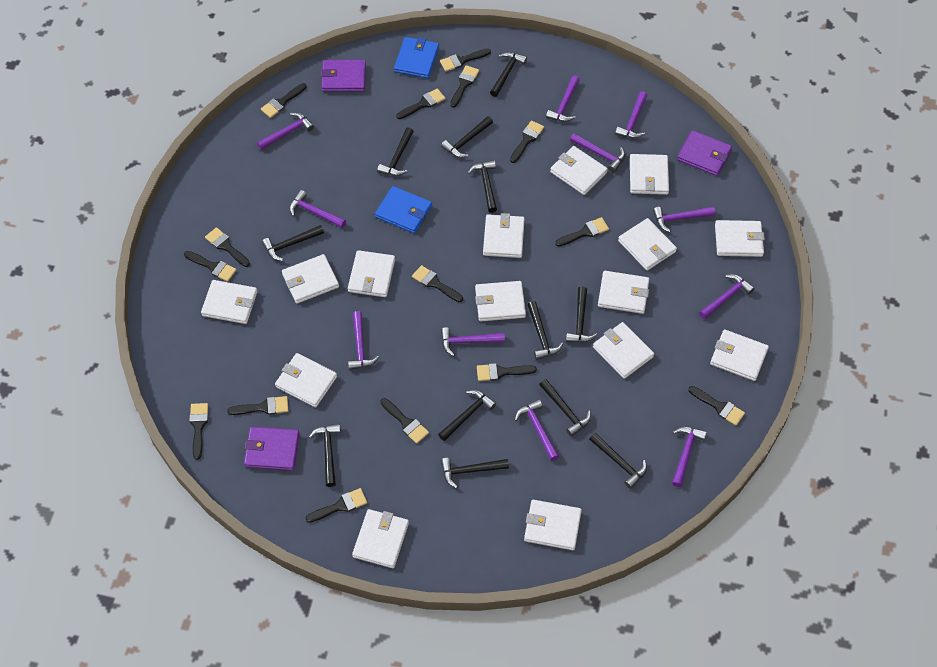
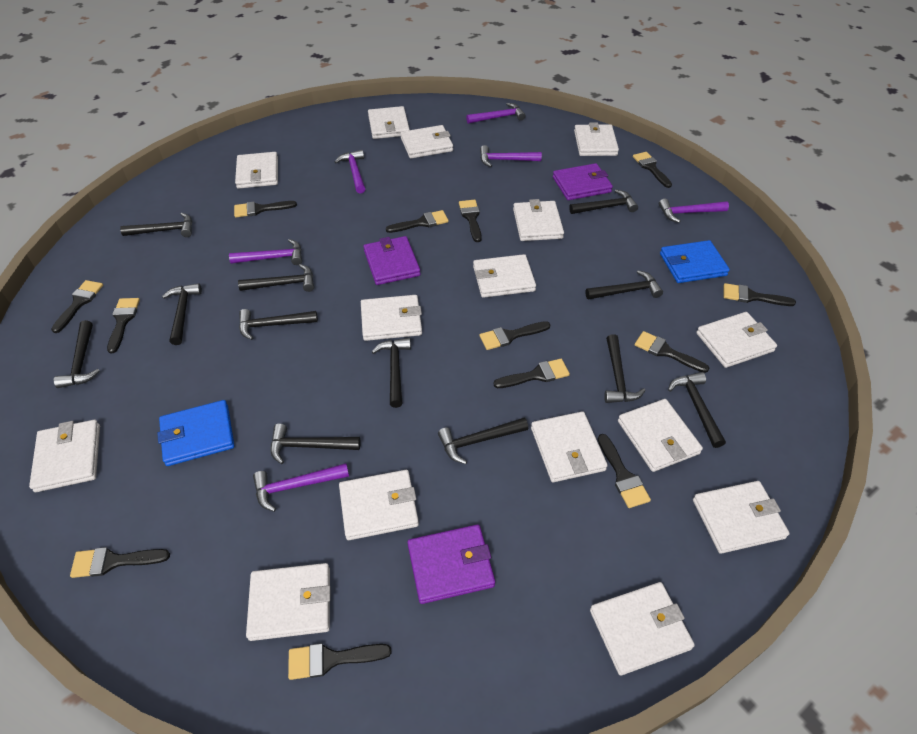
black brush: 15 -> 13
purple hammer: 11 -> 6

